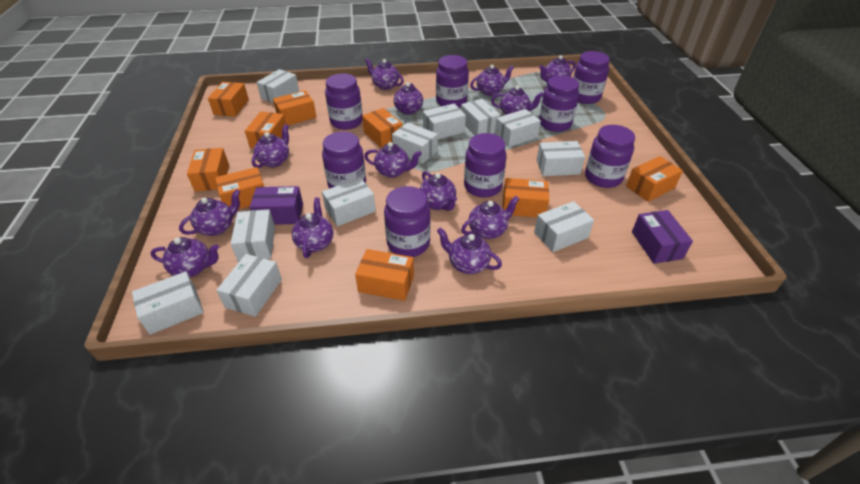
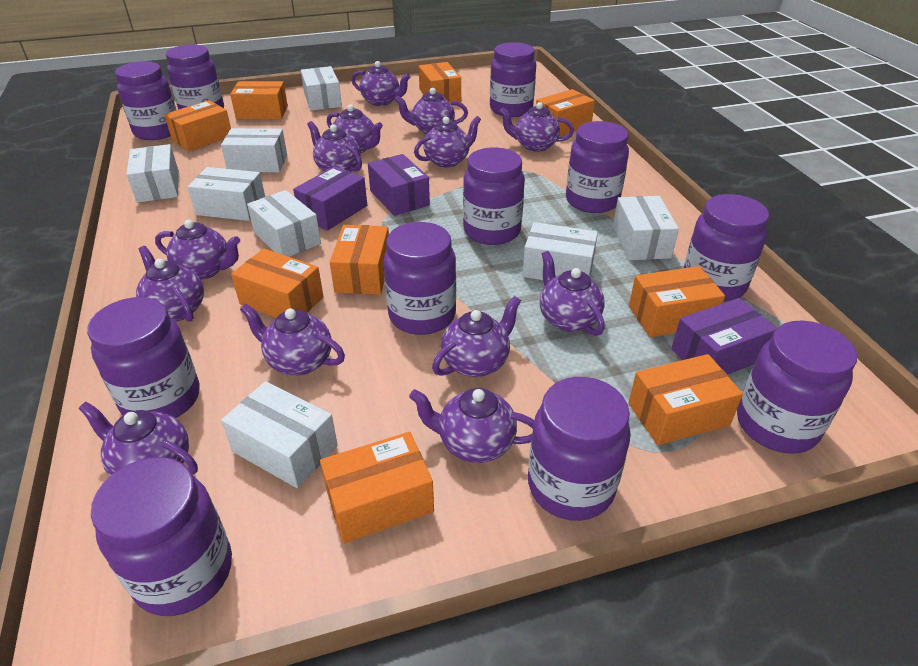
purple box: 2 -> 3
purple jar: 8 -> 11
white box: 11 -> 8

